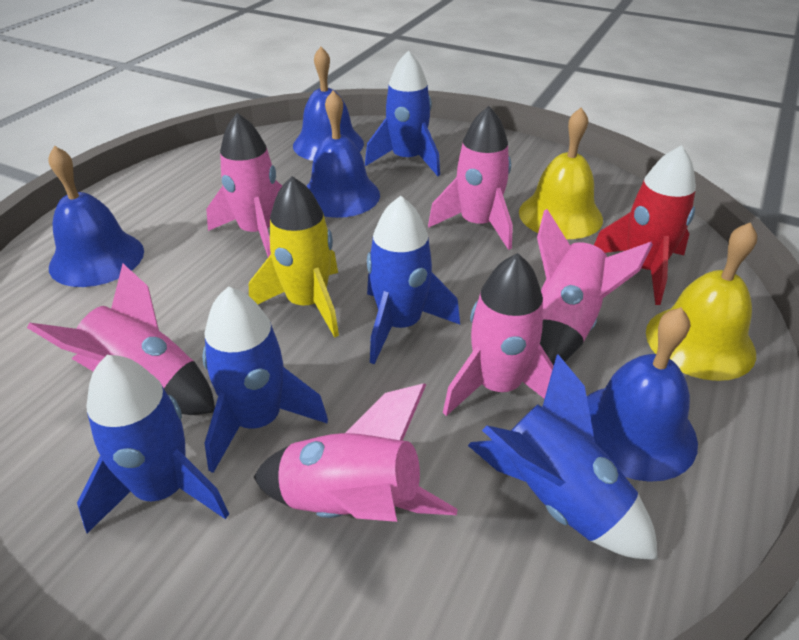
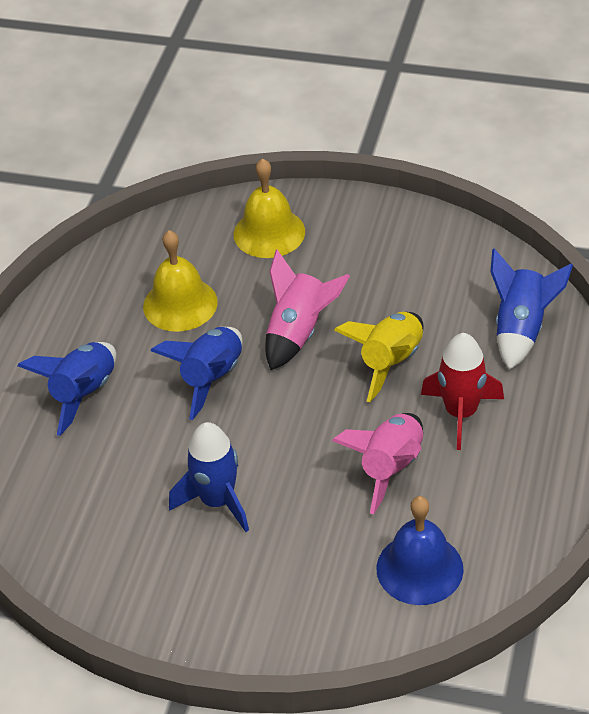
blue bell: 4 -> 1
blue rocket: 5 -> 4
pink rocket: 6 -> 2

